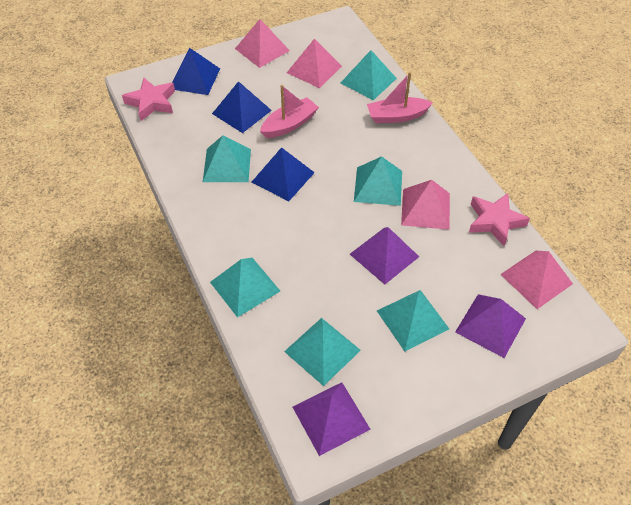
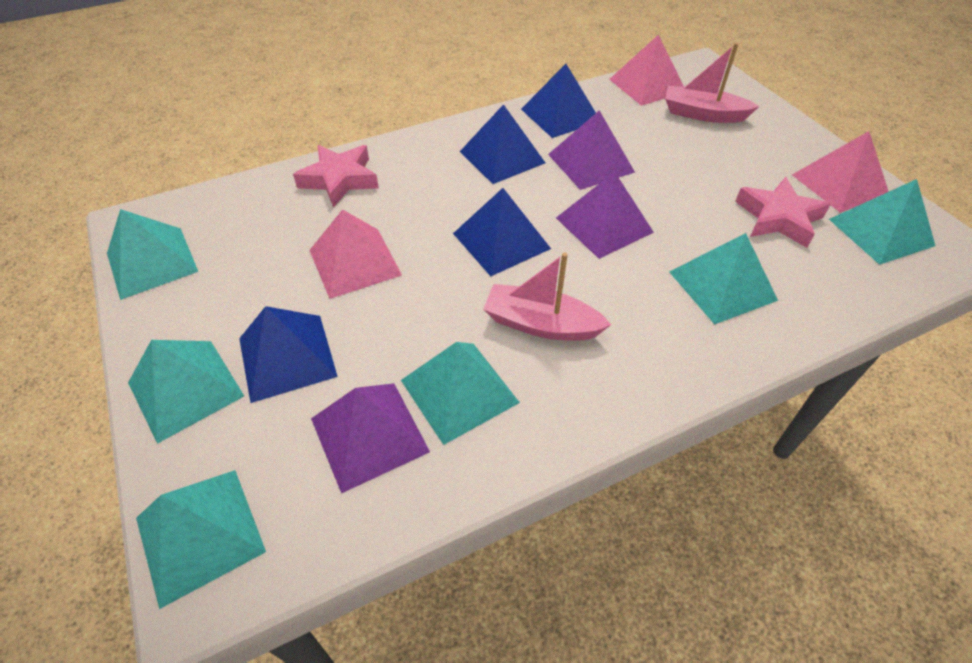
blue pyramid: 3 -> 4
pink pyramid: 4 -> 3

